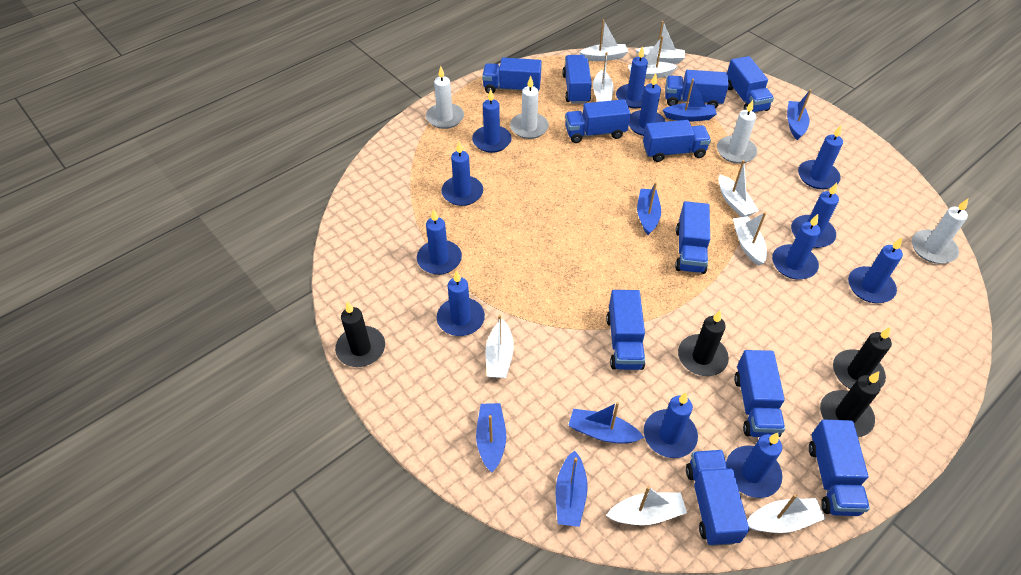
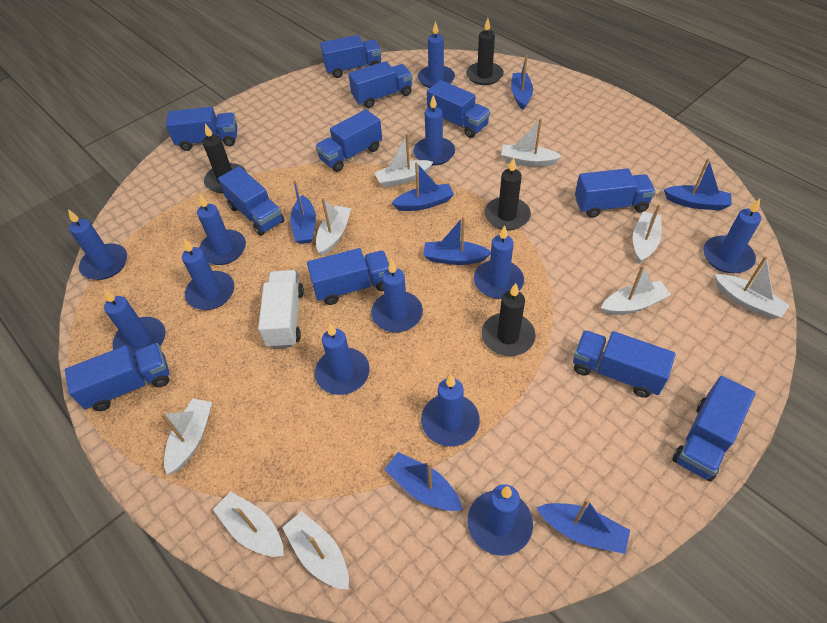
blue boat: 6 -> 7
white candle: 4 -> 0
white truck: 0 -> 1

